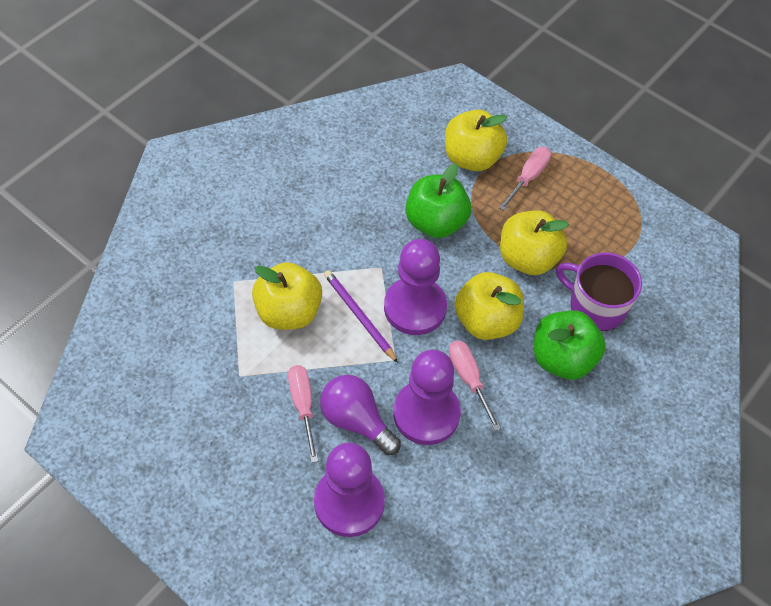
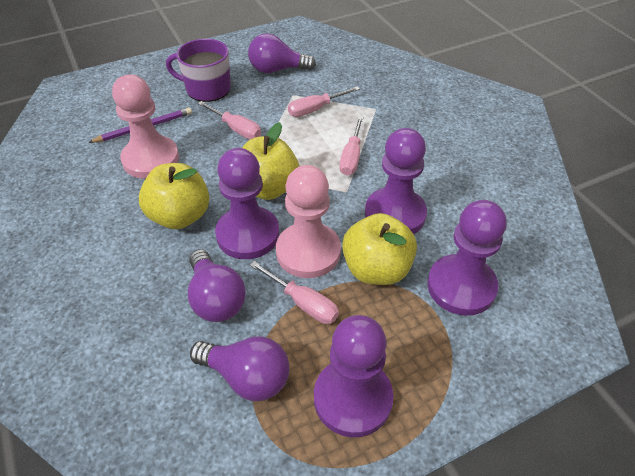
green apple: 2 -> 0
pink pawn: 0 -> 2
pink screwdriver: 3 -> 4
purple light bulb: 1 -> 3
purple pawn: 3 -> 4
yellow apple: 4 -> 3

